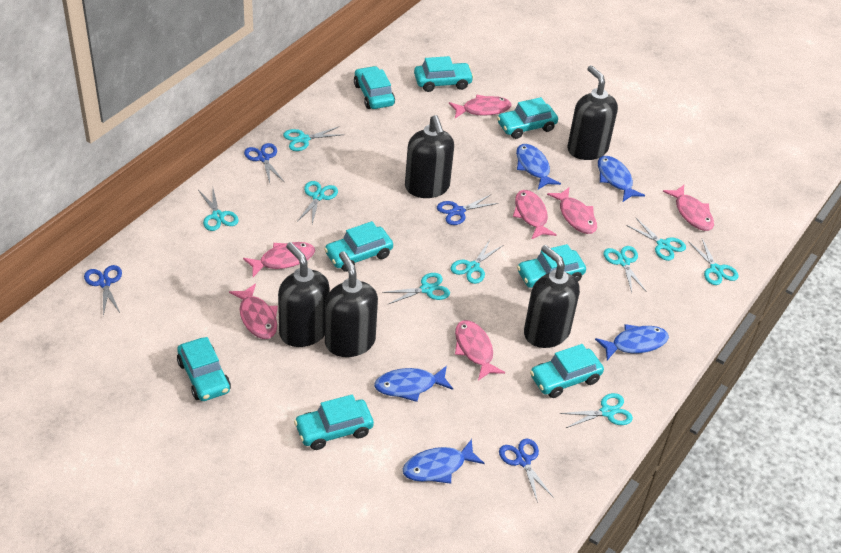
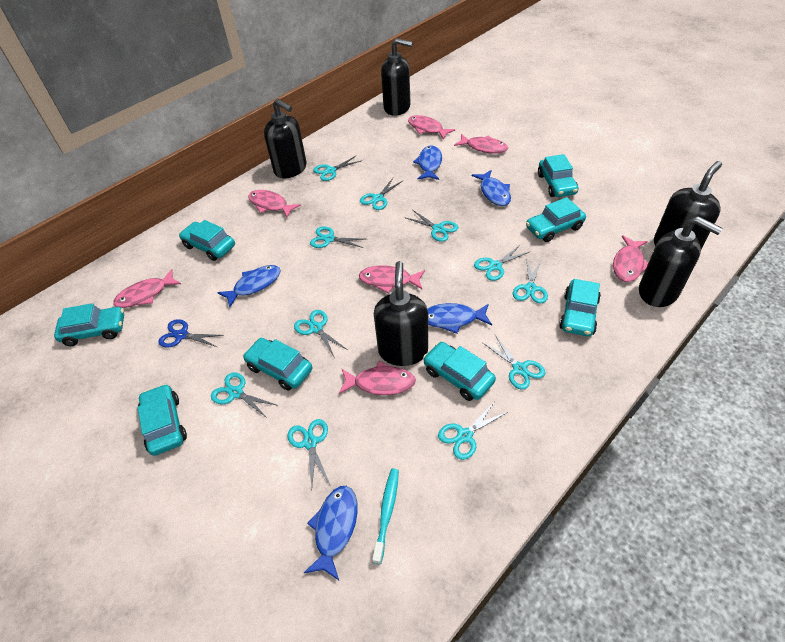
blue scissors: 4 -> 1
turquoise scissors: 9 -> 11
turquoise toothbrush: 0 -> 1

